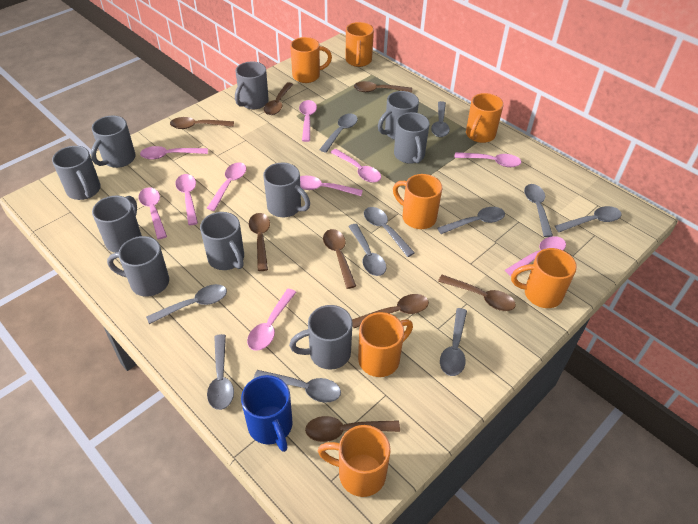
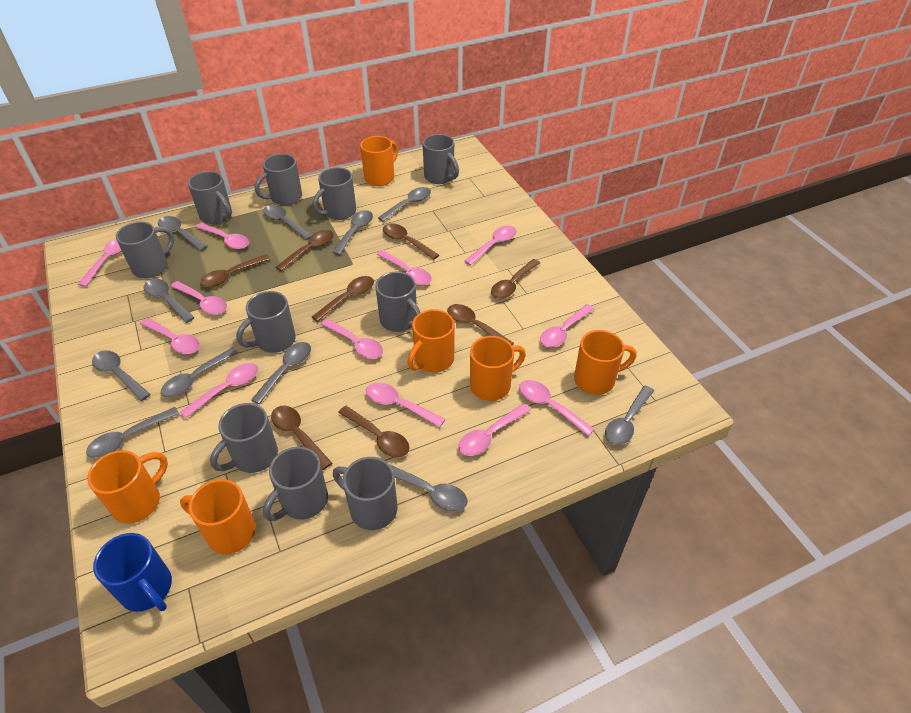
orange mug: 7 -> 6
pink spoon: 10 -> 12

